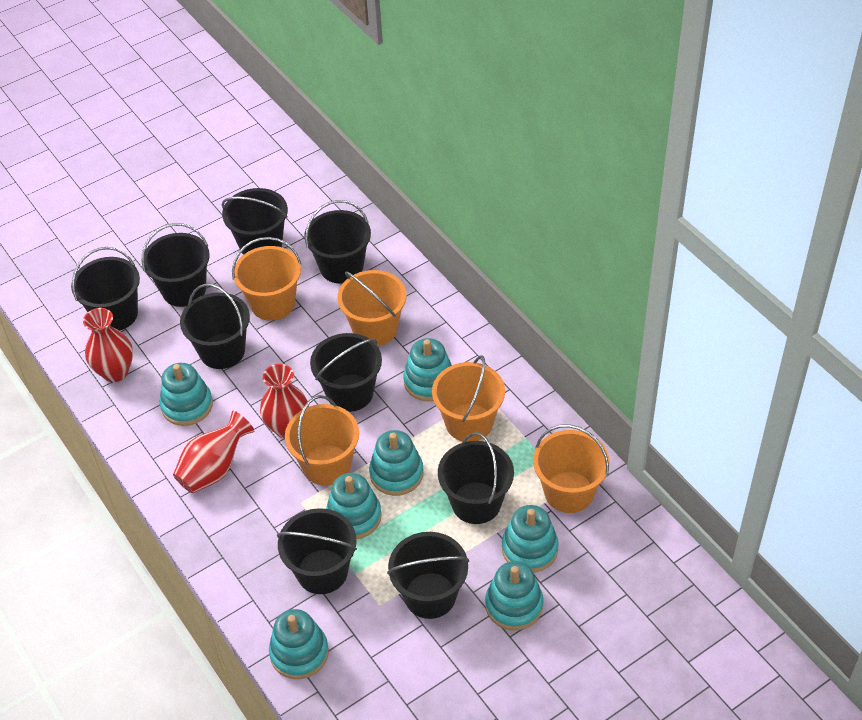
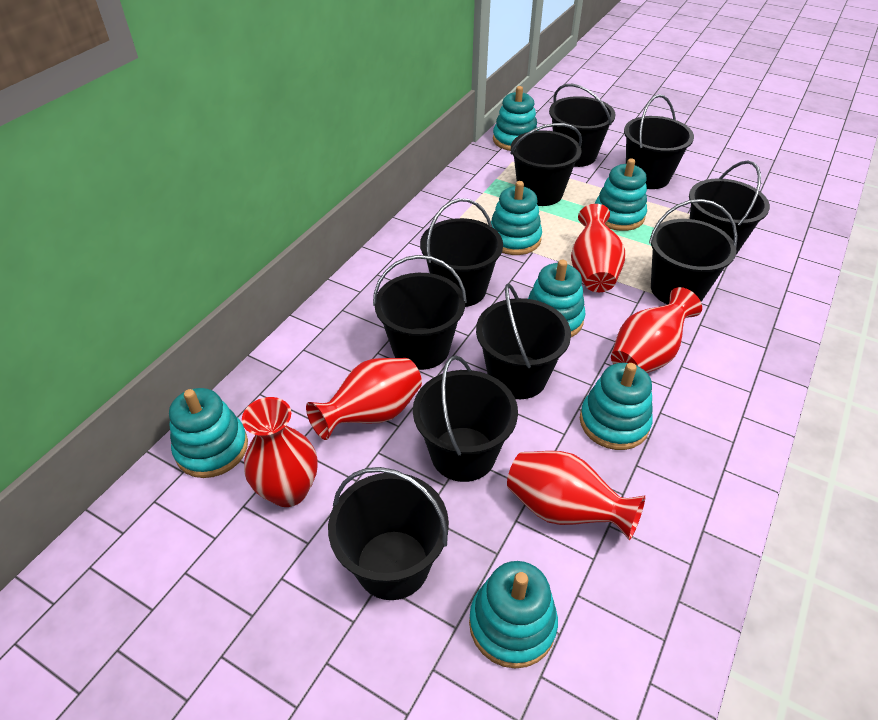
black bucket: 9 -> 10
orange bucket: 5 -> 0
red vase: 3 -> 5

